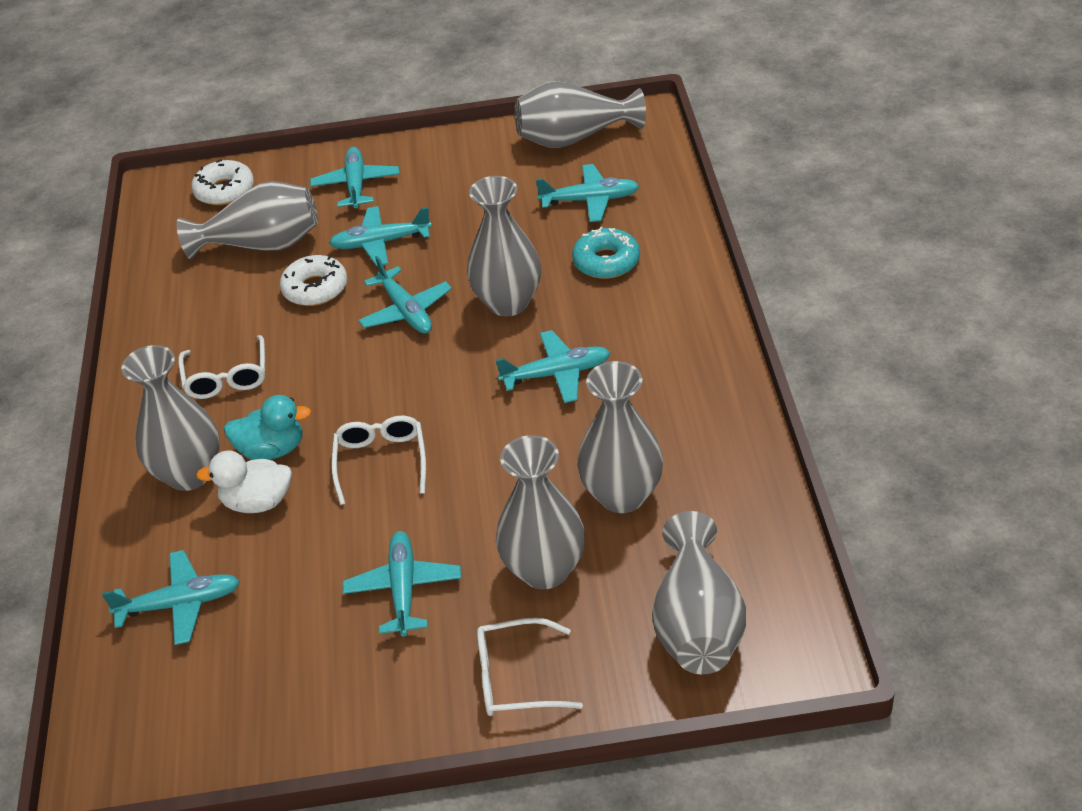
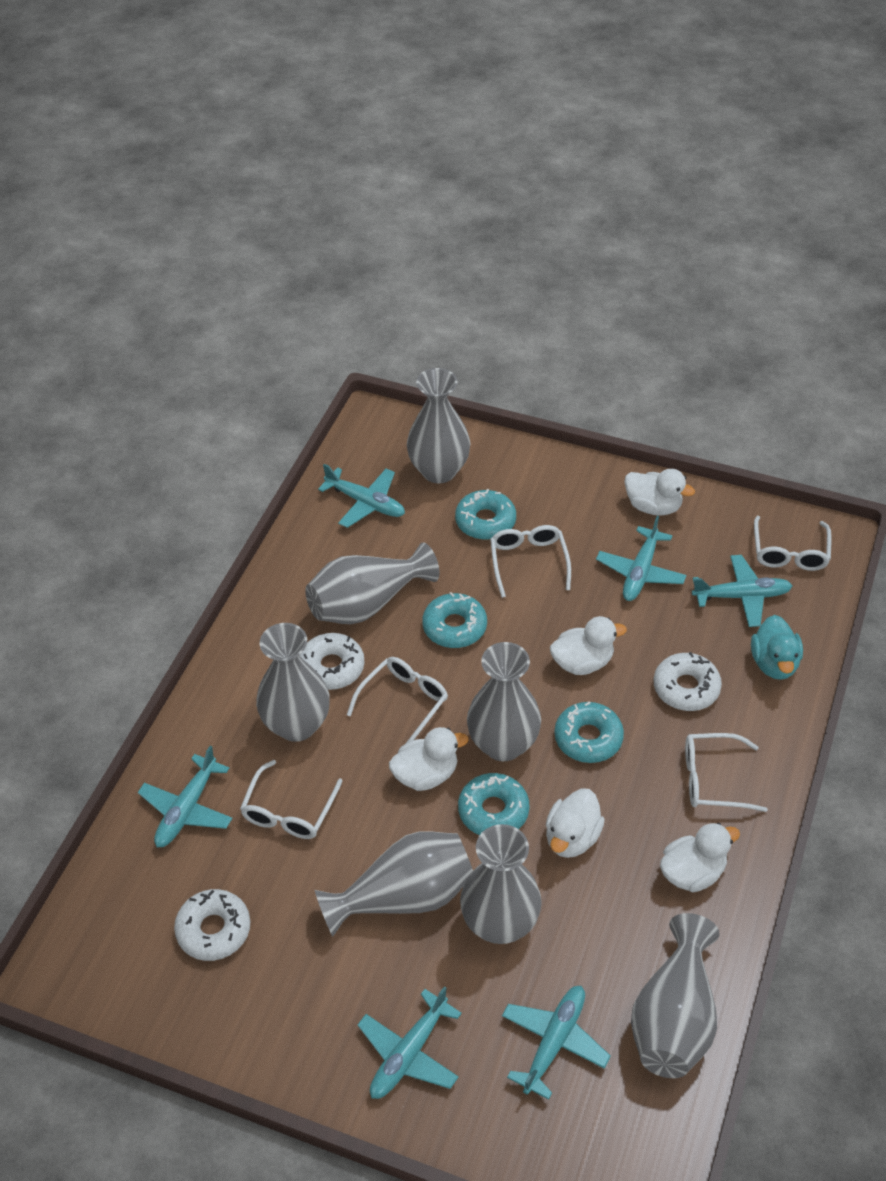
turquoise donut: 1 -> 4
turquoise plane: 7 -> 6
white donut: 2 -> 3
white duck: 1 -> 5
white glasses: 3 -> 5

